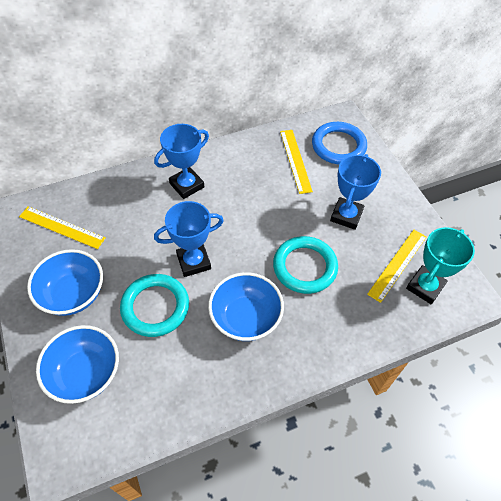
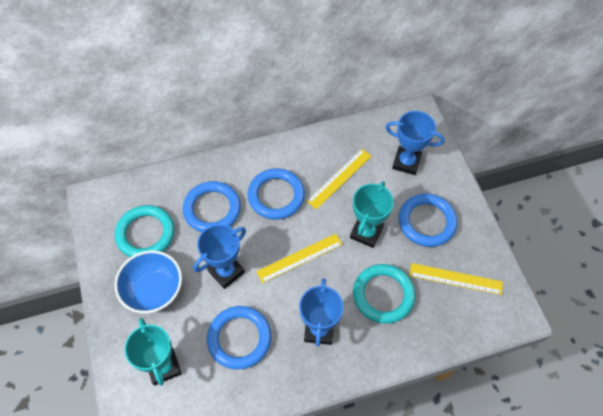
blue bowl: 3 -> 1
blue ring: 1 -> 4
turquoise trophy: 1 -> 2

